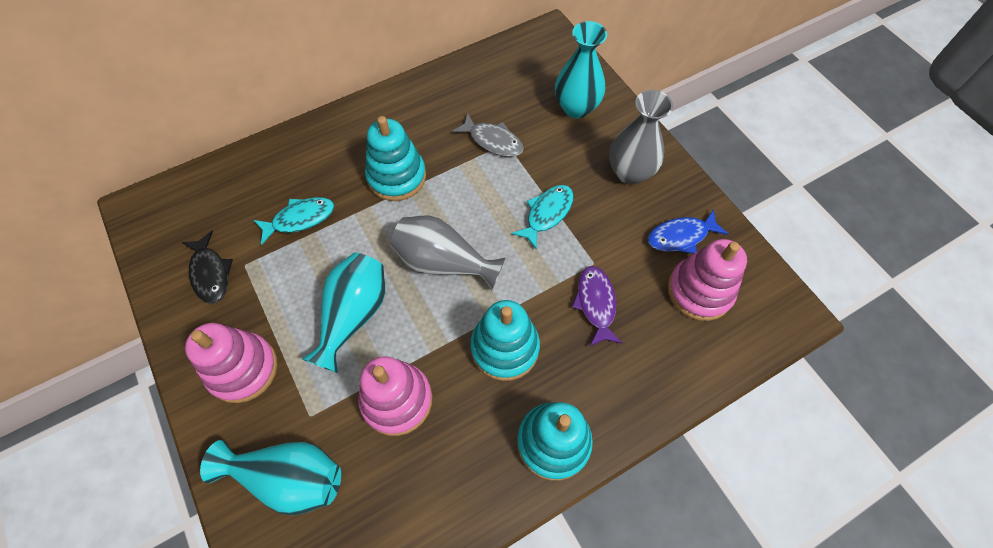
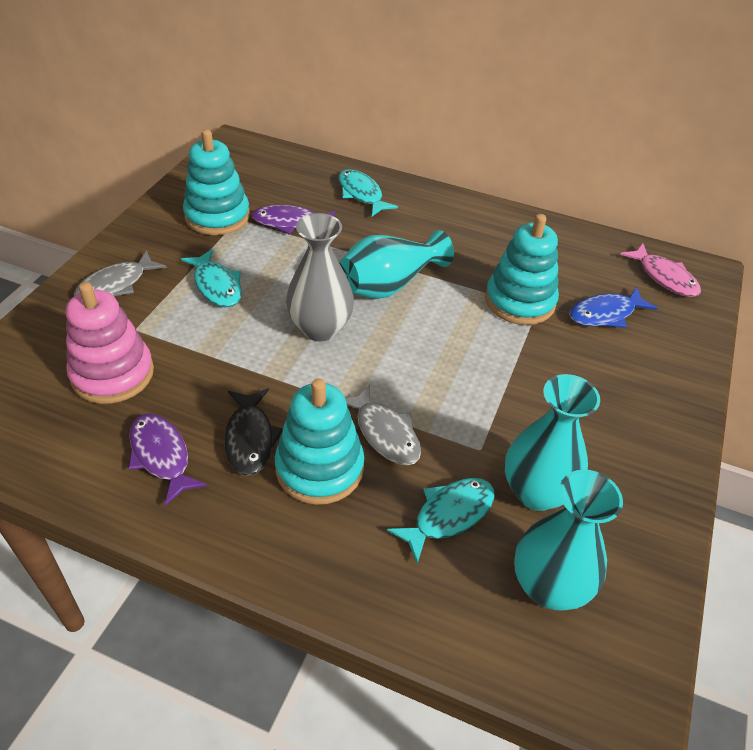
grey fish: 1 -> 2
grey vase: 2 -> 1
pink fish: 0 -> 1
pink stacking toy: 3 -> 1
purple fish: 1 -> 2
turquoise fish: 2 -> 3

